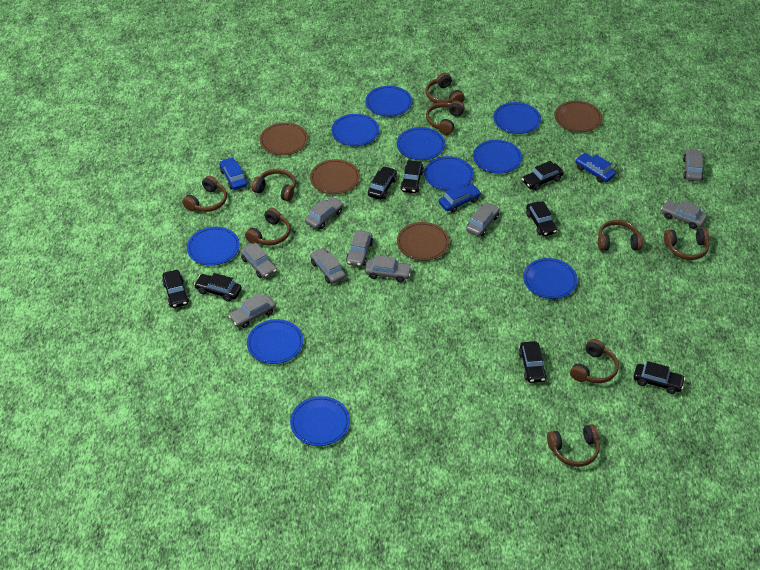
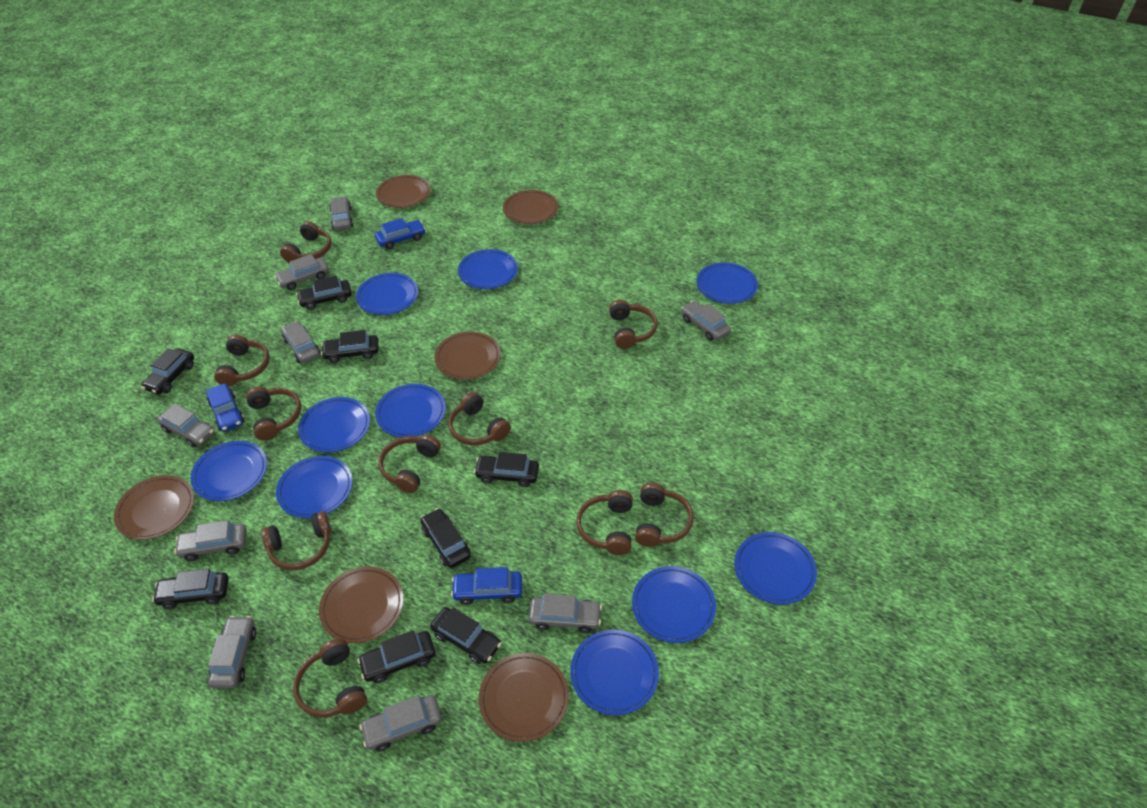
brown headphones: 9 -> 10
brown plate: 4 -> 6

